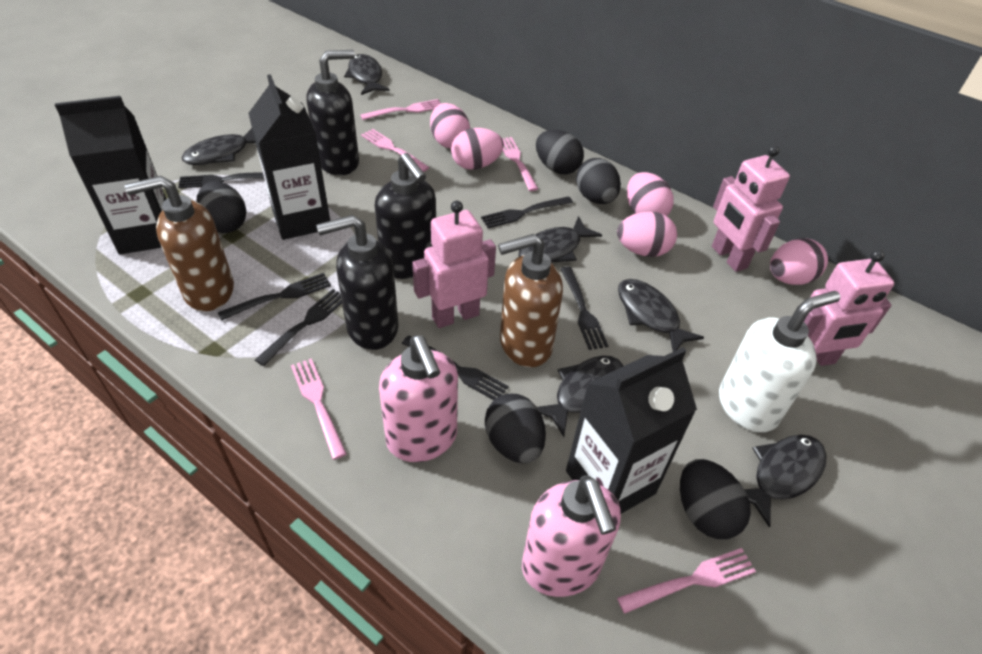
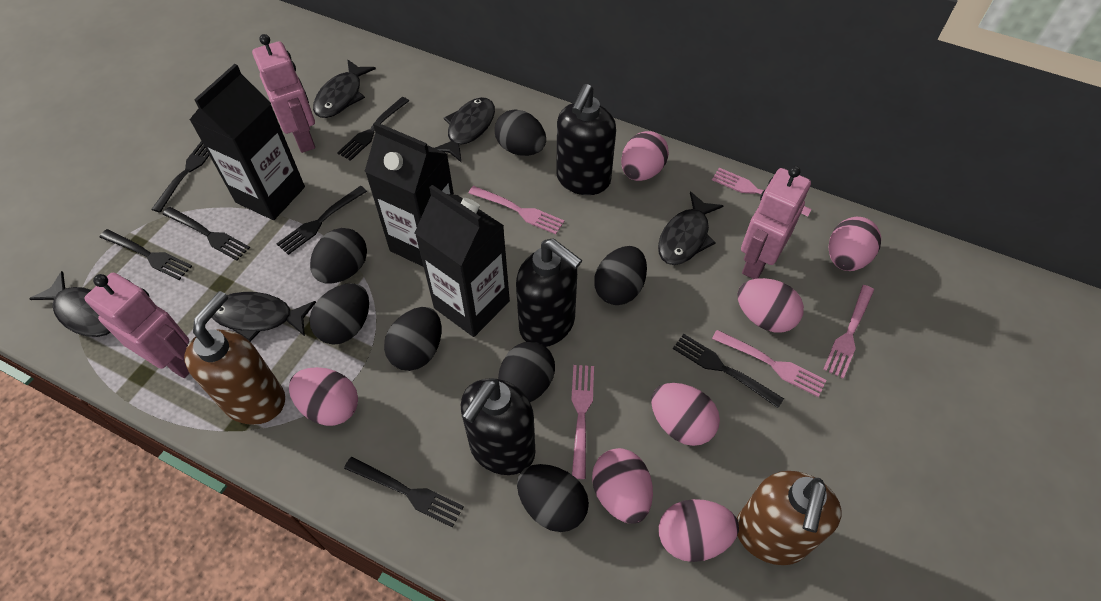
black egg: 5 -> 7
black fish: 6 -> 5
black fork: 6 -> 7
pink egg: 5 -> 7
pink soap dispenser: 2 -> 0
white soap dispenser: 1 -> 0

